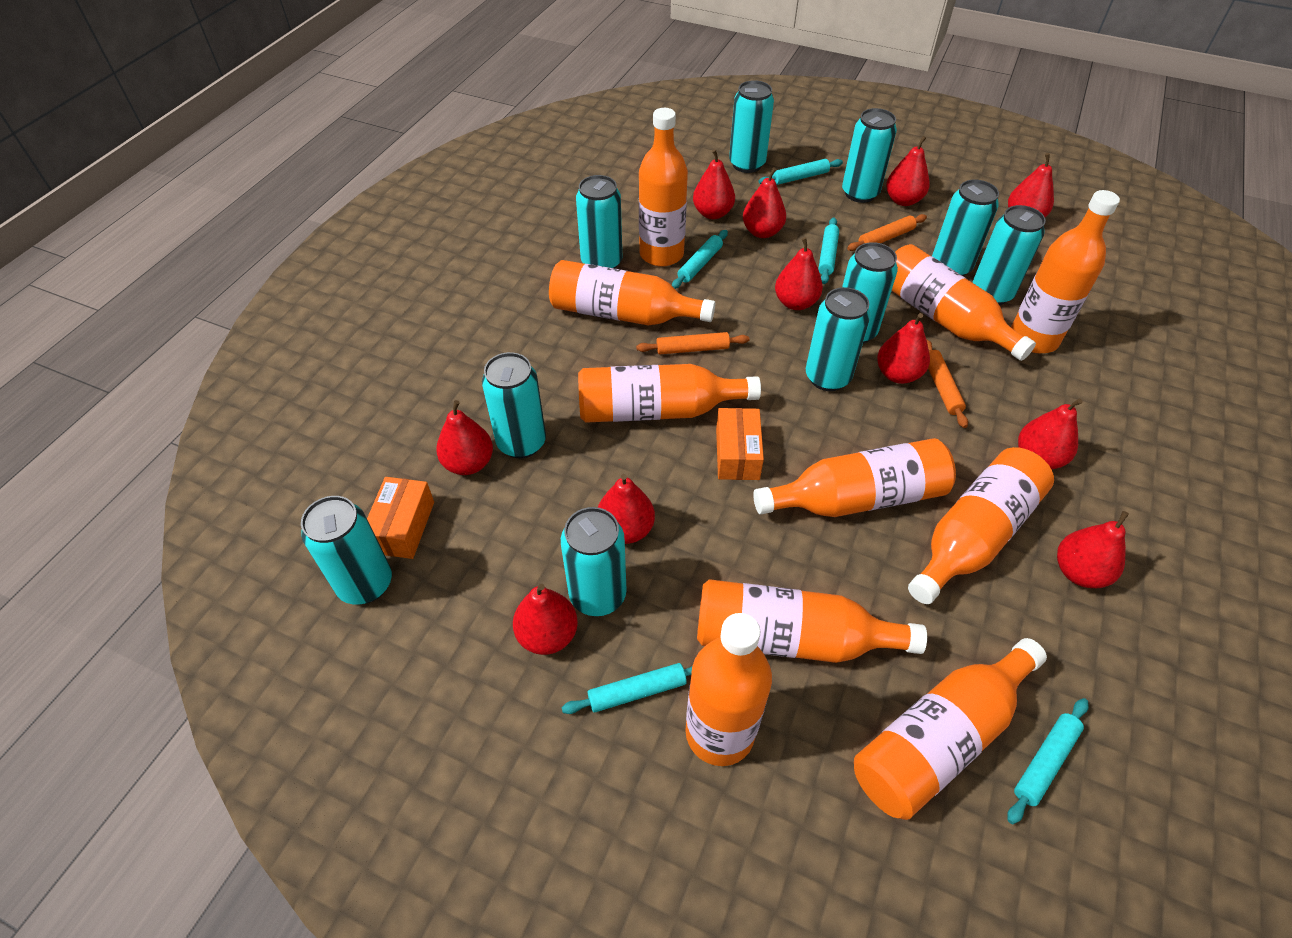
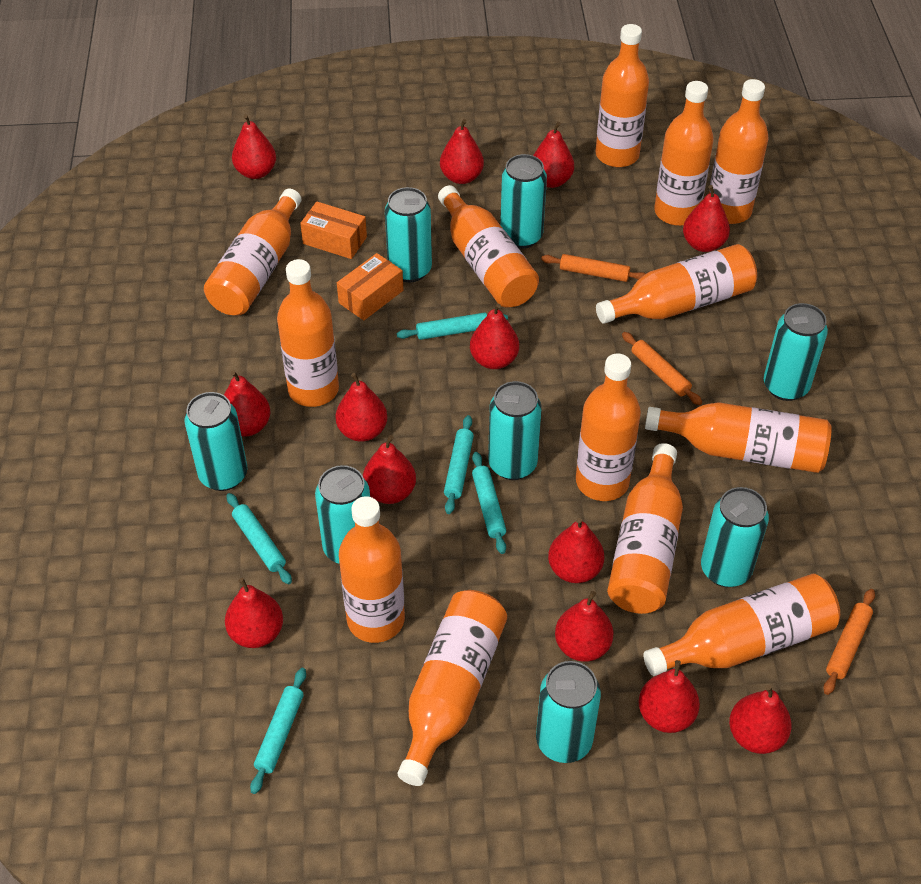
orange bottle: 10 -> 13
red pear: 11 -> 13
turquoise can: 10 -> 8

